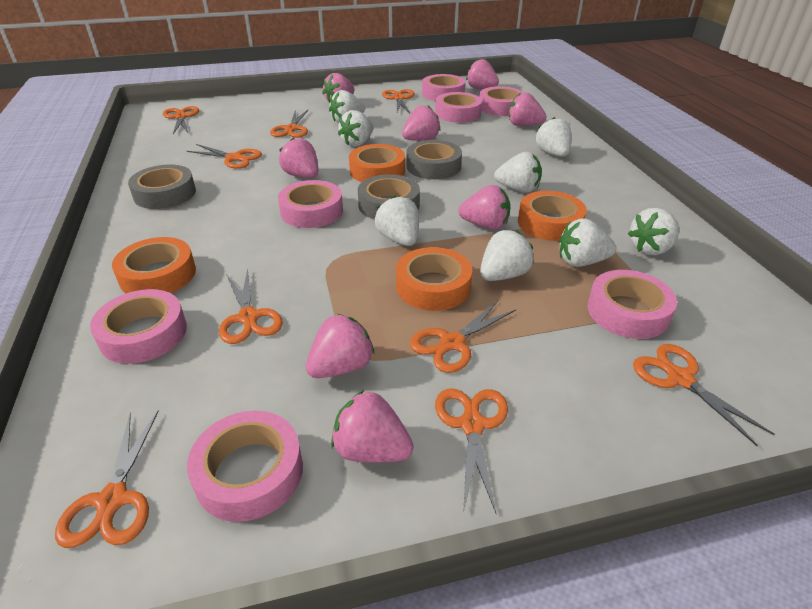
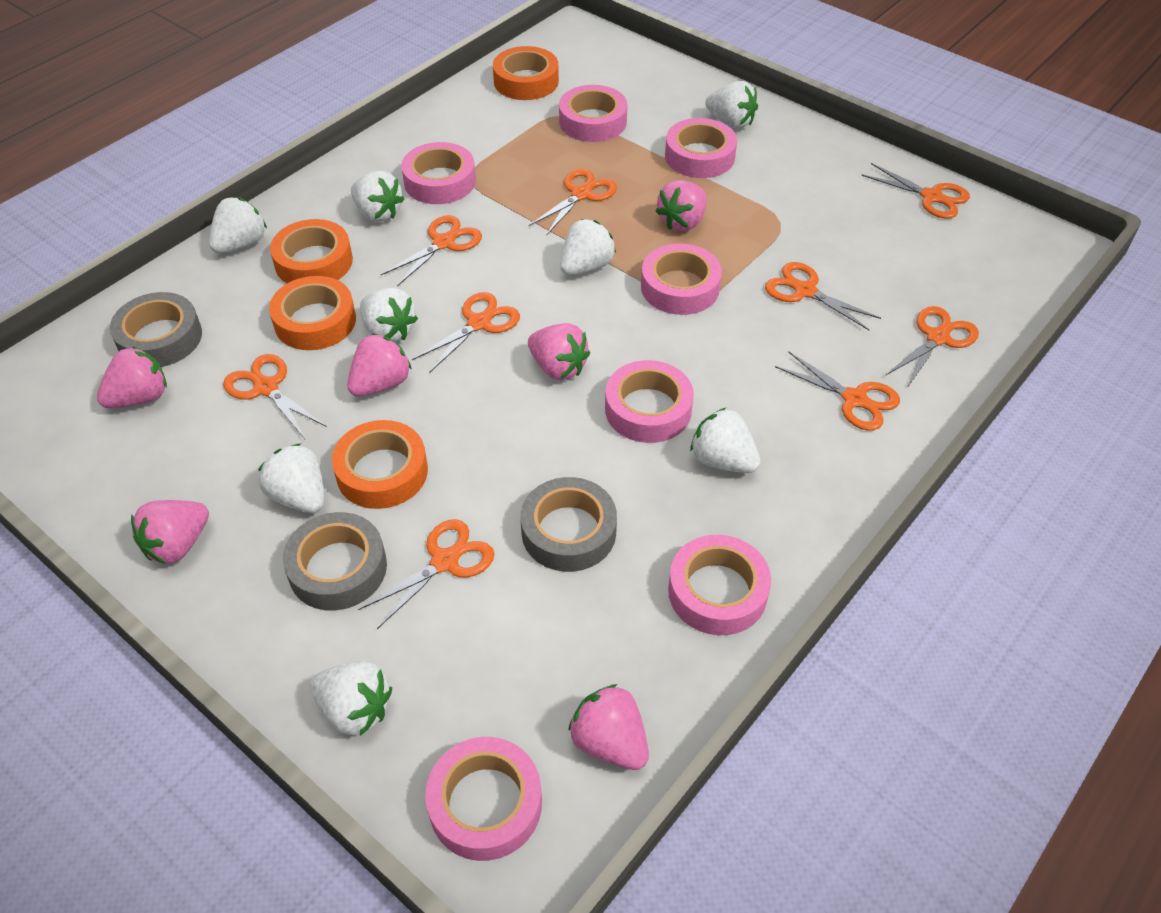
pink strawberry: 8 -> 6

